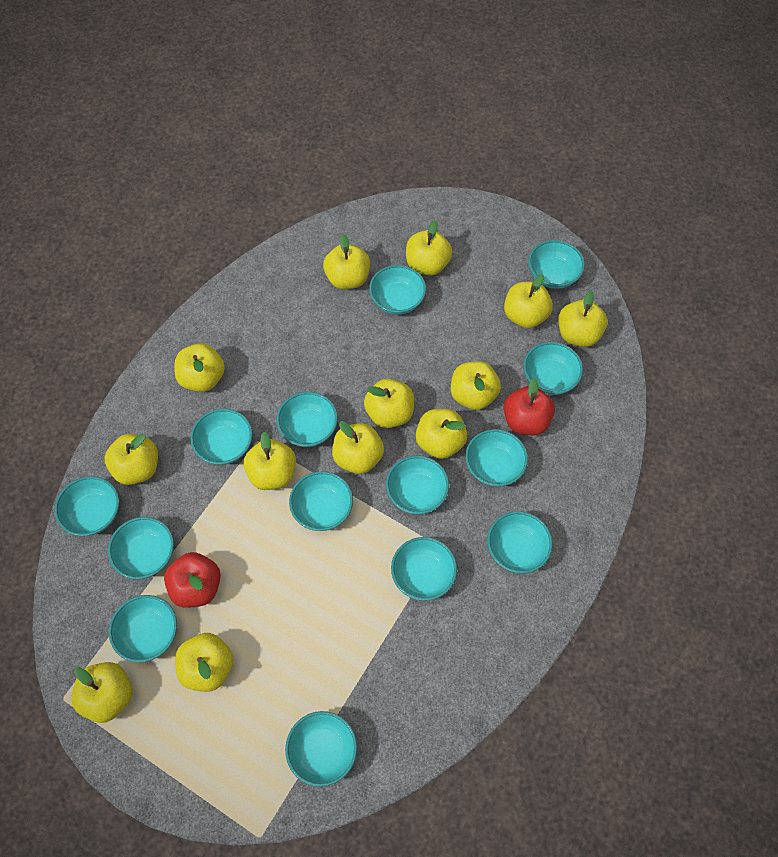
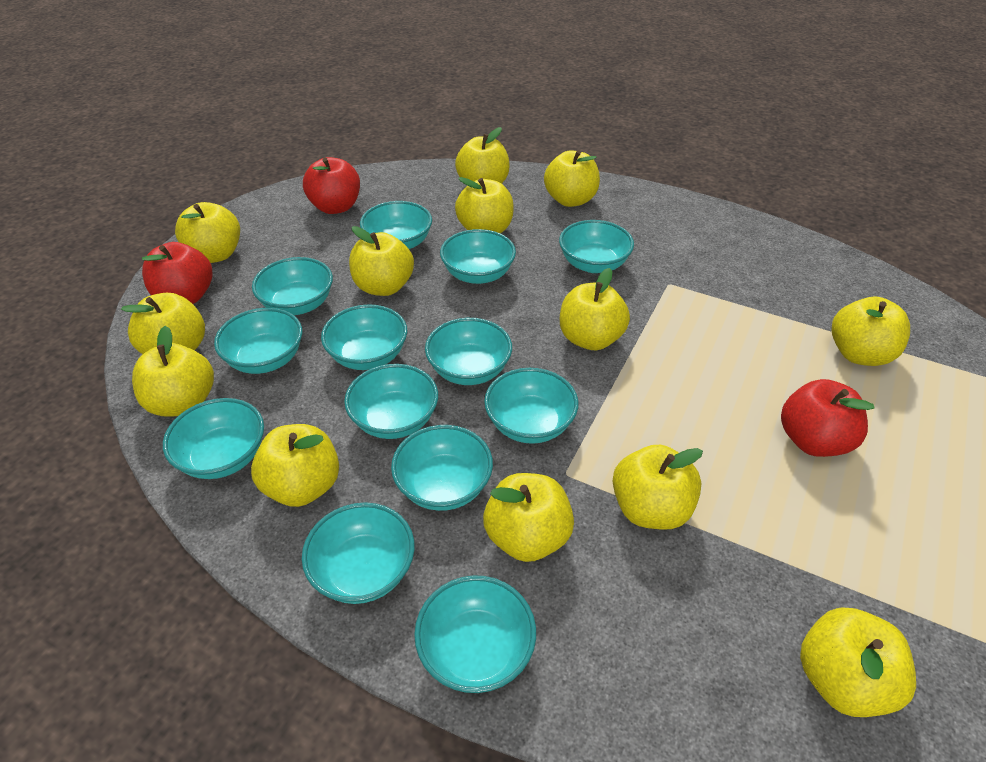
red apple: 2 -> 3
turquoise bowl: 14 -> 13

